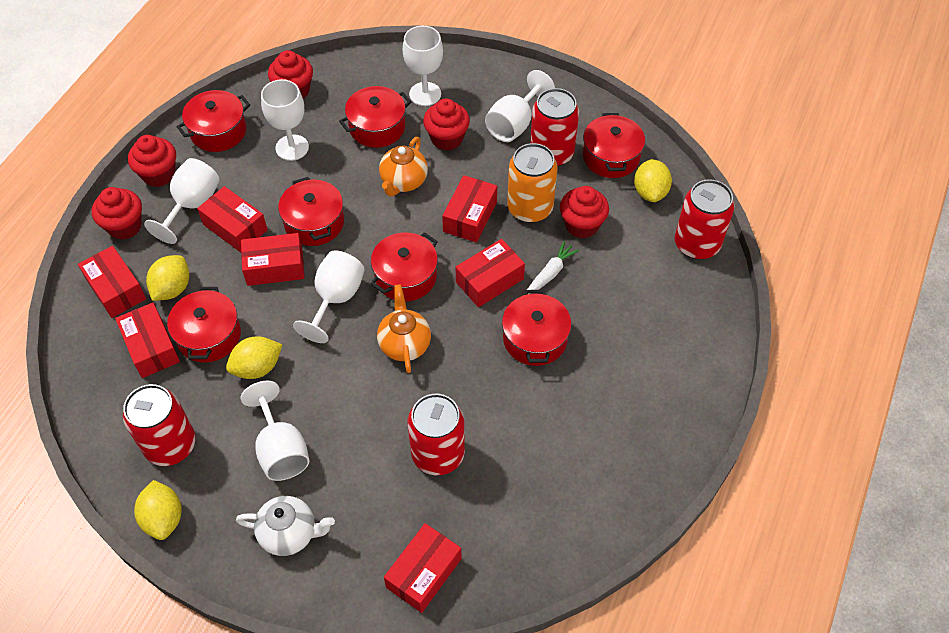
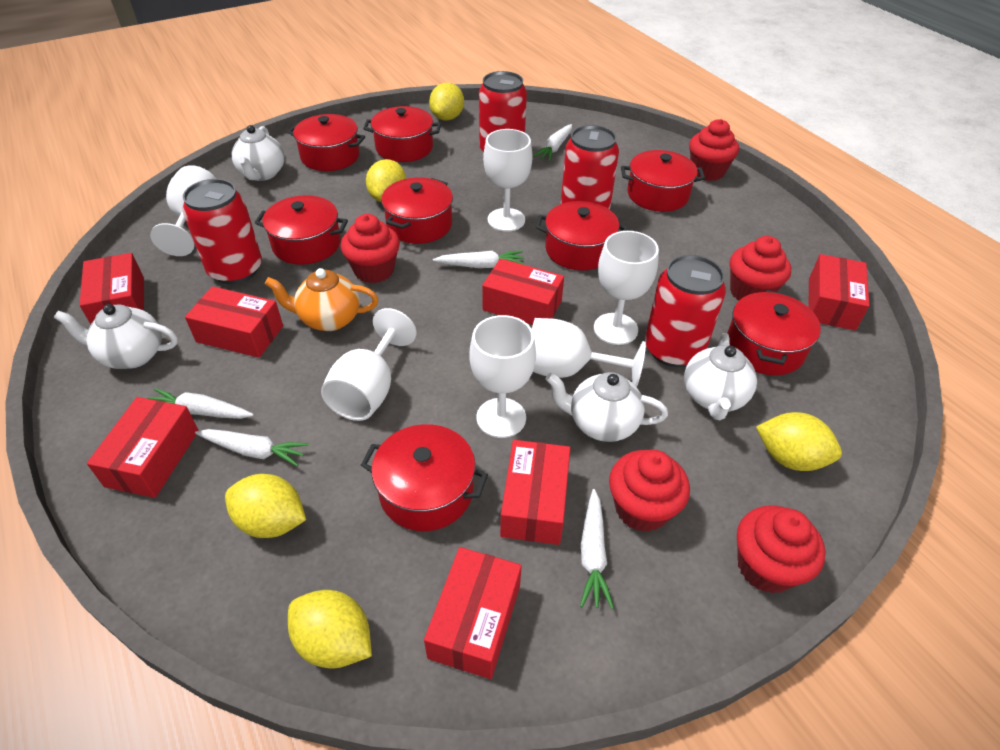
orange can: 1 -> 0
orange teapot: 2 -> 1
red pot: 7 -> 8
white carrot: 1 -> 5
white teapot: 1 -> 4
yellow lemon: 4 -> 5

